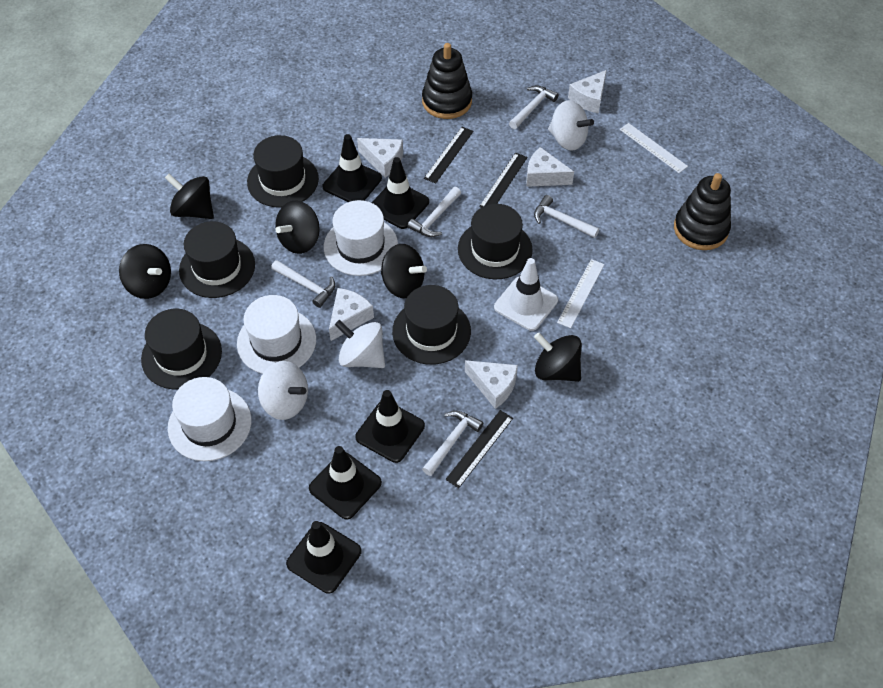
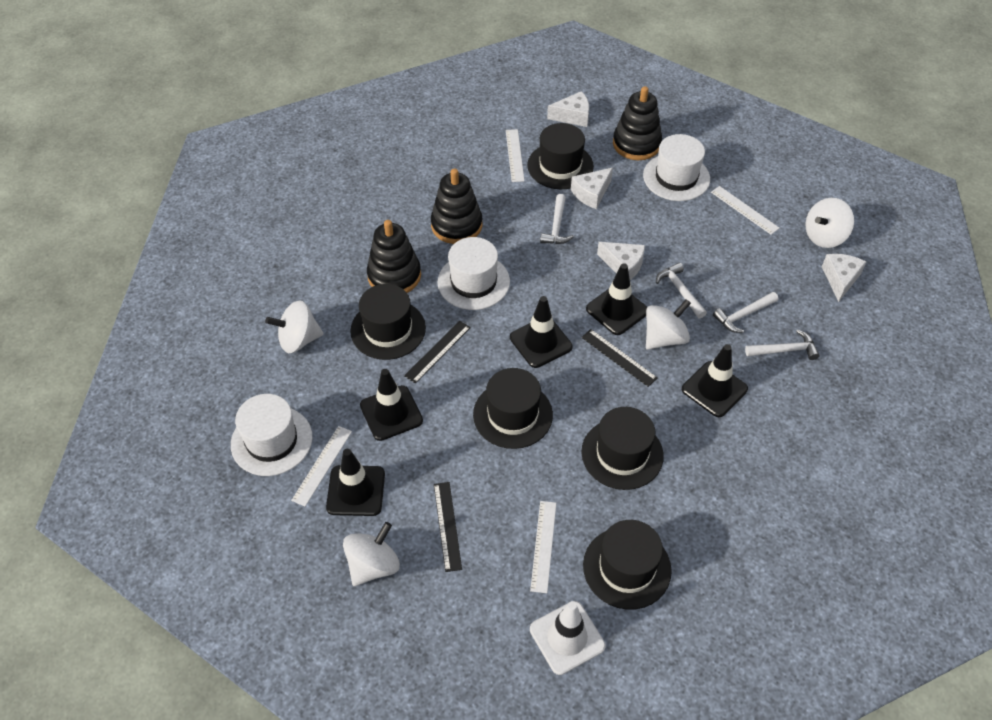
black spinning top: 5 -> 0
black stacking toy: 2 -> 3
white cheese: 5 -> 4
white hammer: 5 -> 4
white ruler: 2 -> 4
white spinning top: 3 -> 4

